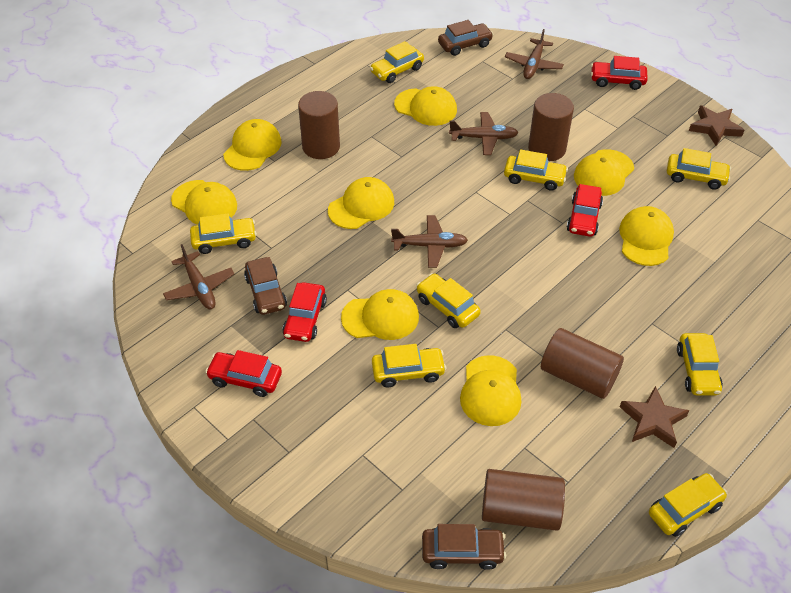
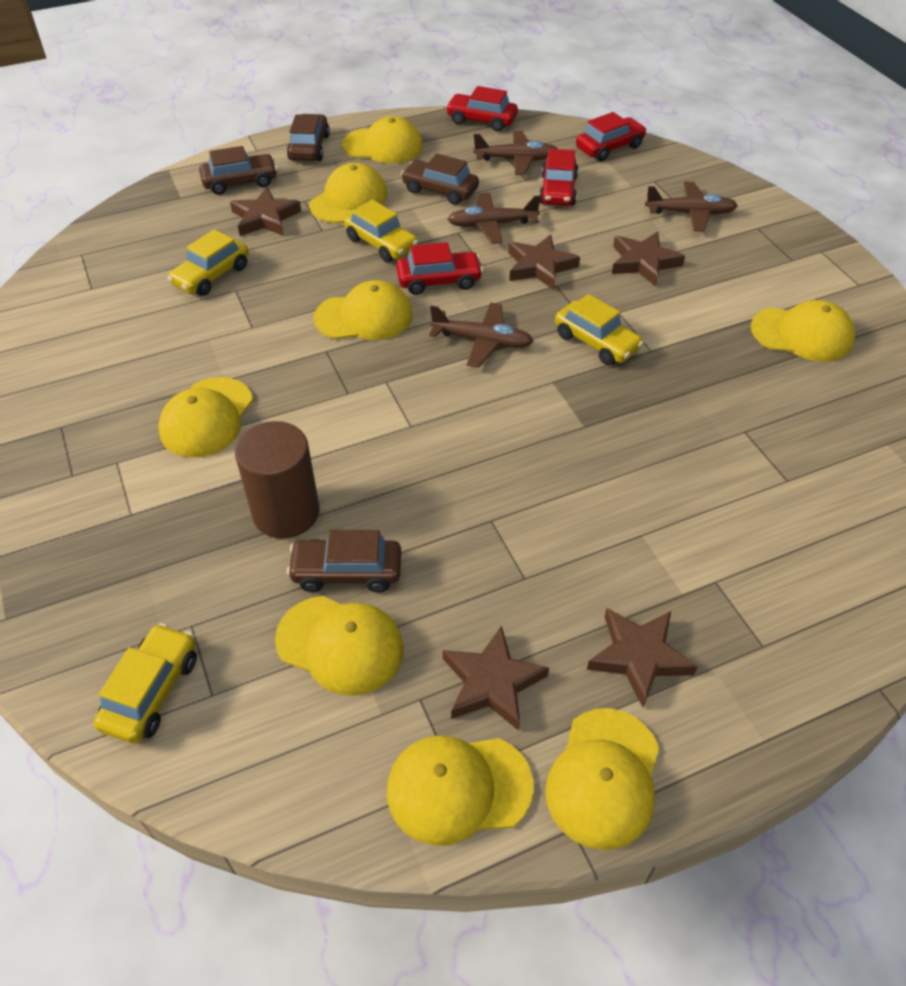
brown car: 3 -> 4
brown cylinder: 4 -> 1
brown star: 2 -> 5
yellow car: 8 -> 4

